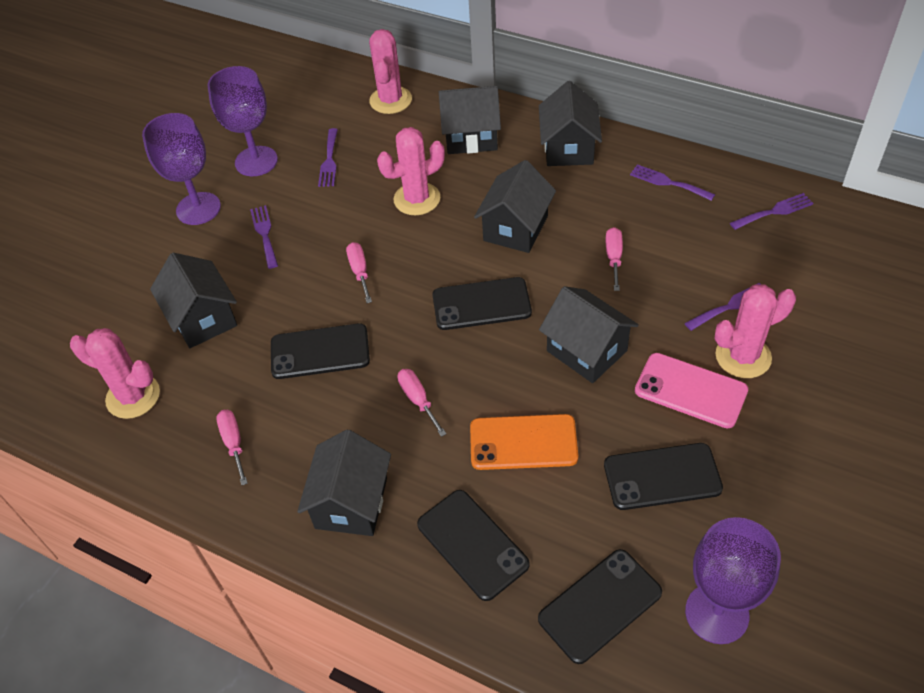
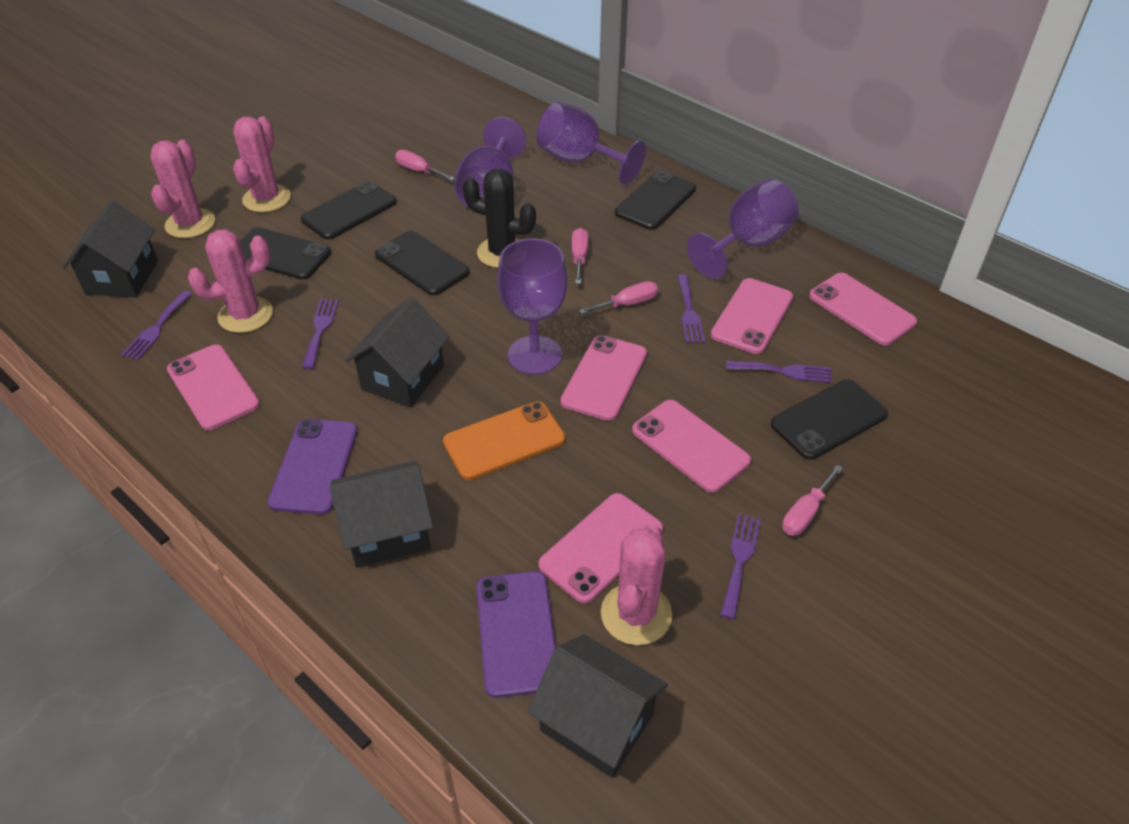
black cactus: 0 -> 1
black house: 6 -> 4
pink phone: 1 -> 6
purple goblet: 3 -> 4
purple phone: 0 -> 2

